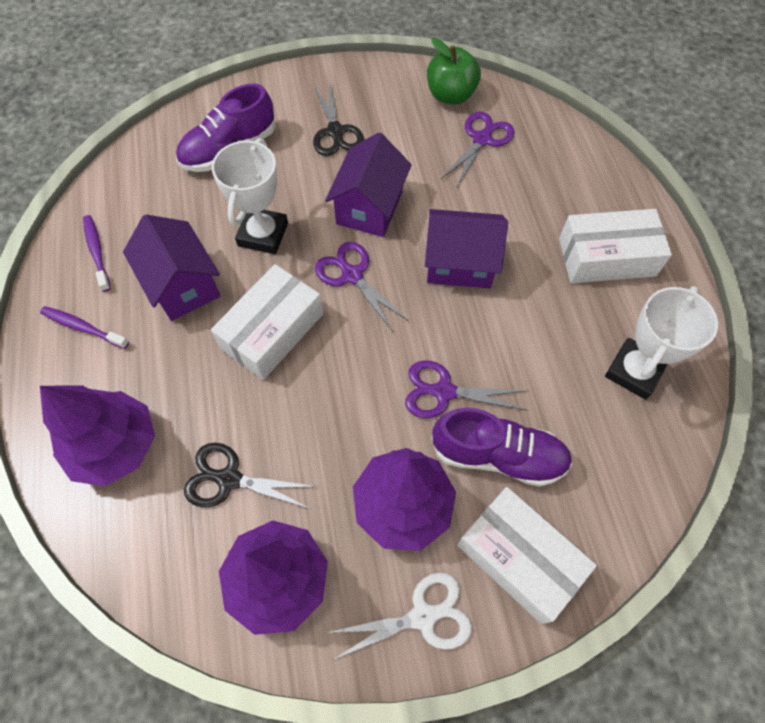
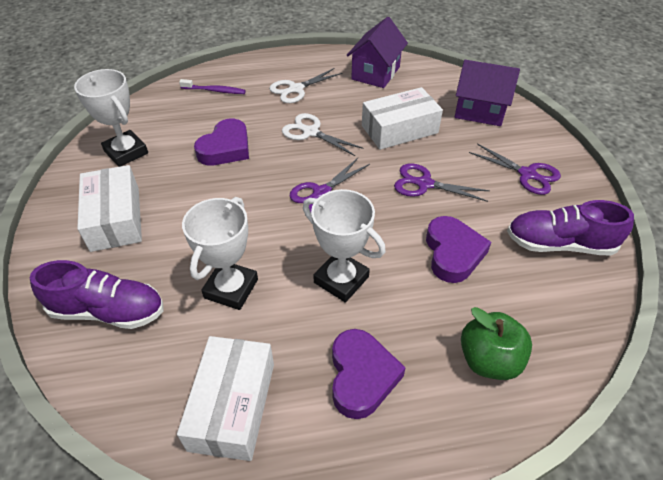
black scissors: 2 -> 0
purple heart: 0 -> 3
purple house: 3 -> 2
purple toothbrush: 2 -> 1
purple tree: 3 -> 0
white scissors: 1 -> 2
white trophy: 2 -> 3

